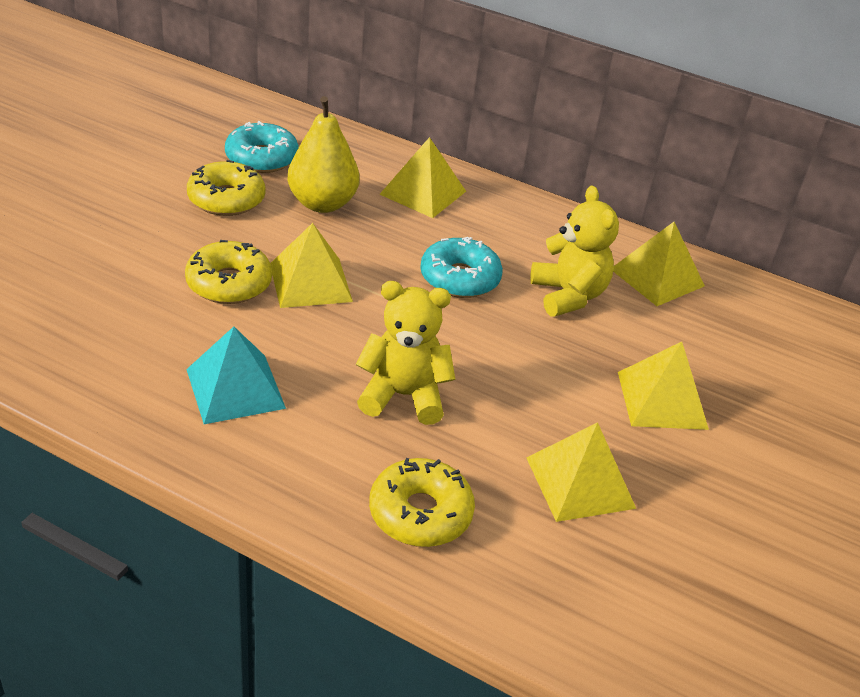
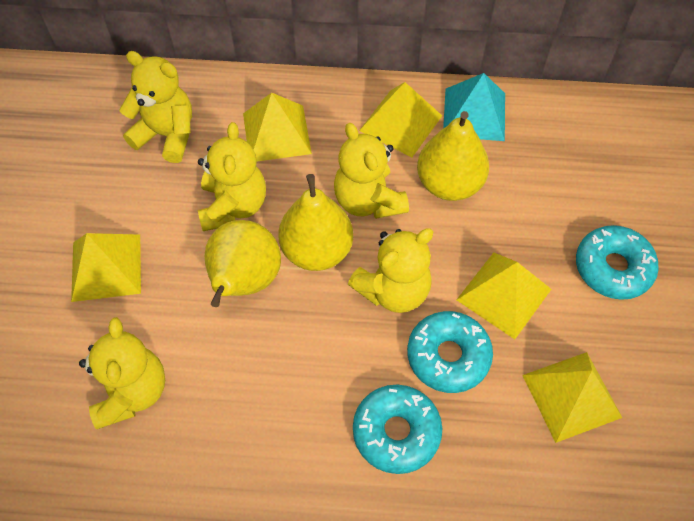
turquoise donut: 2 -> 3
yellow donut: 3 -> 0
yellow pear: 1 -> 3
yellow teddy bear: 2 -> 5

